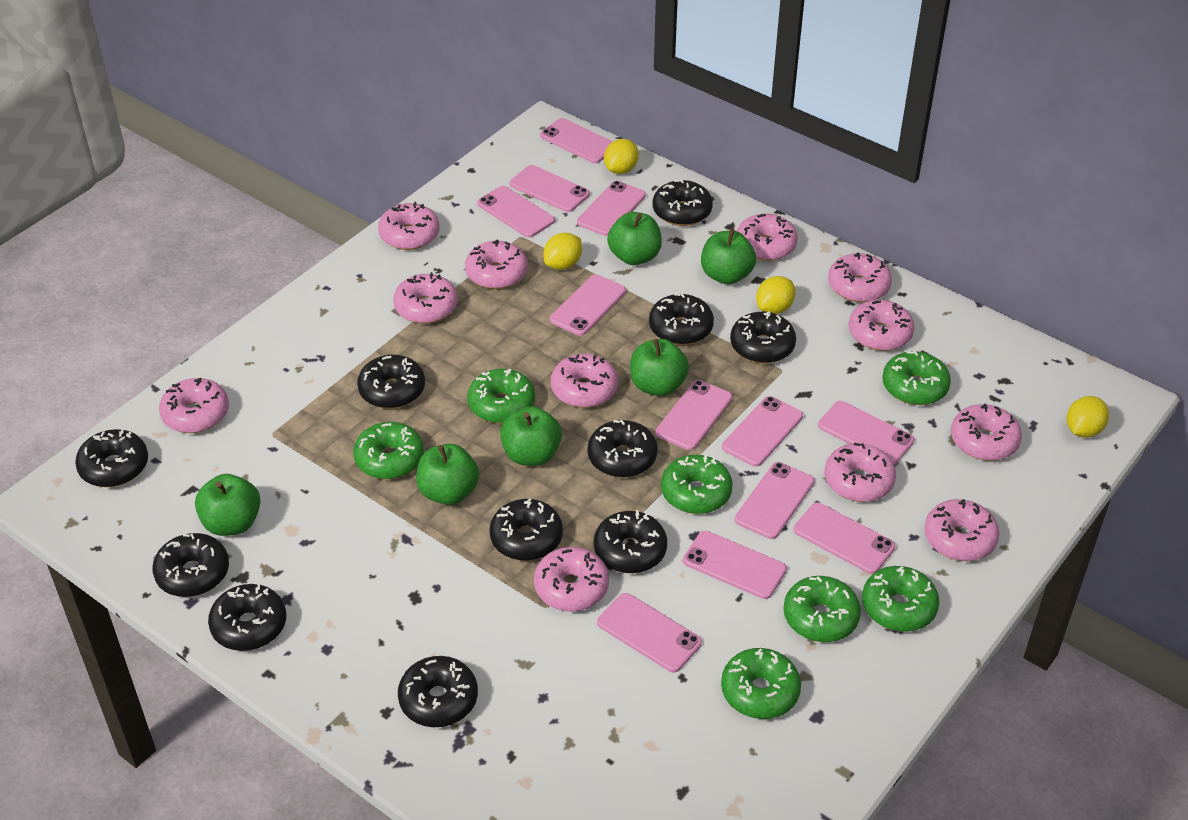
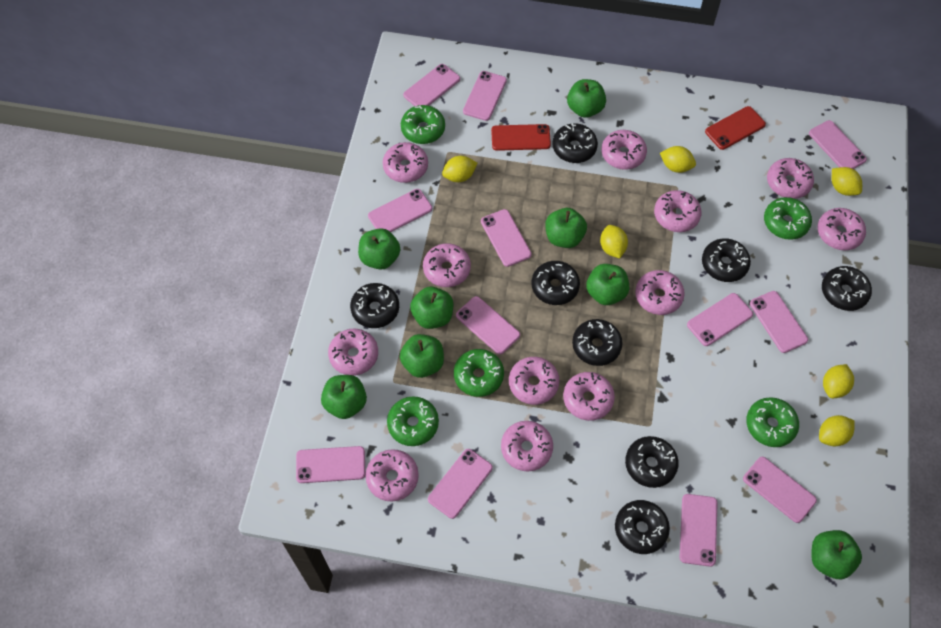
black donut: 11 -> 8
green apple: 6 -> 8
green donut: 7 -> 5
red phone: 0 -> 2
yellow lemon: 4 -> 6

